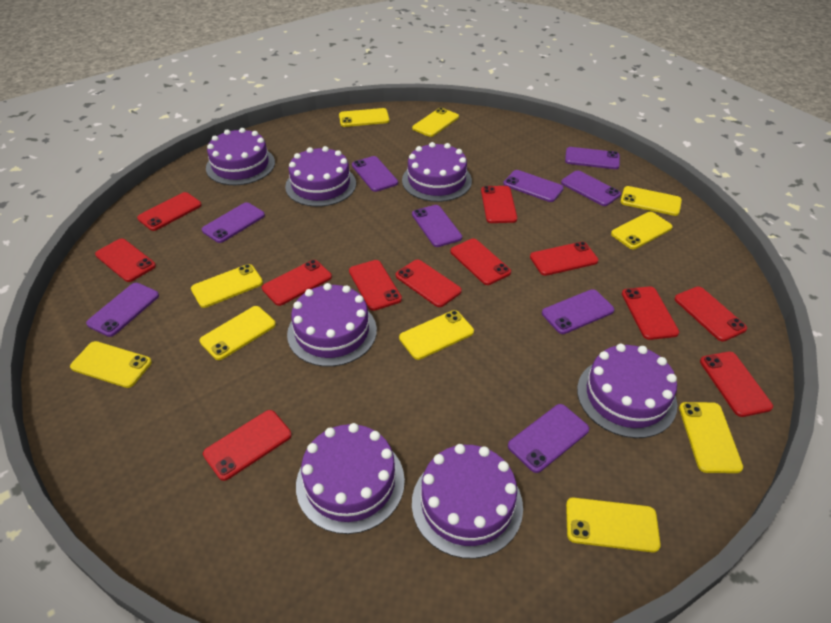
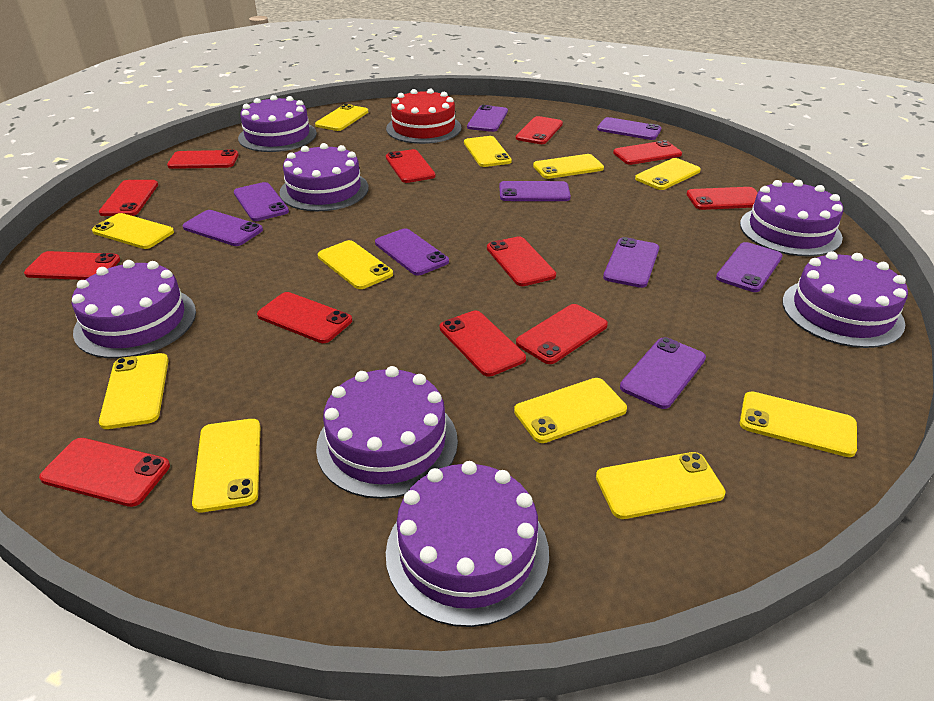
red cake: 0 -> 1
yellow phone: 10 -> 11

